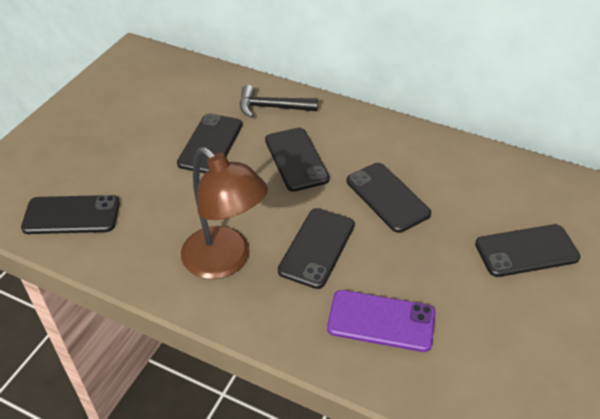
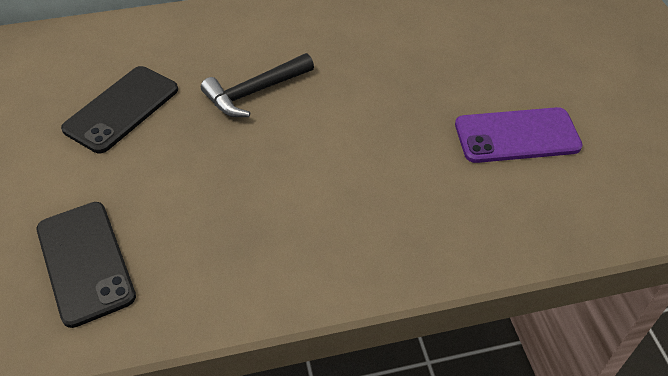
black phone: 6 -> 2
brown lamp: 1 -> 0

